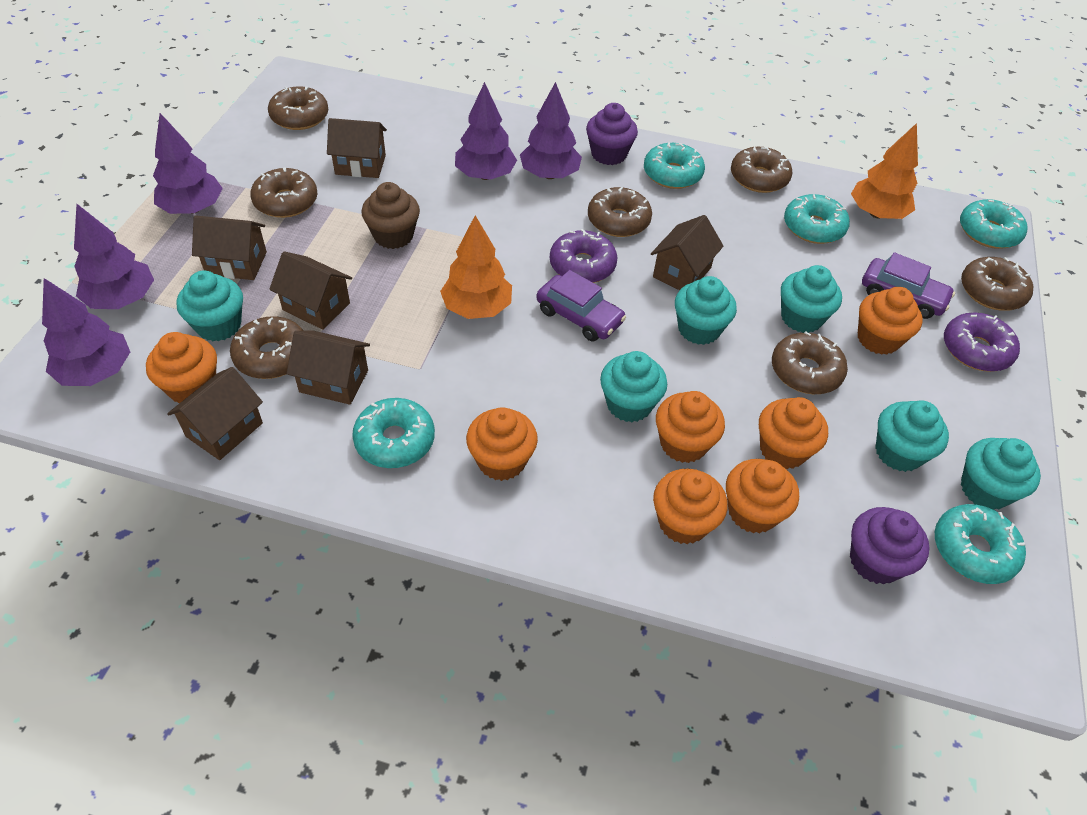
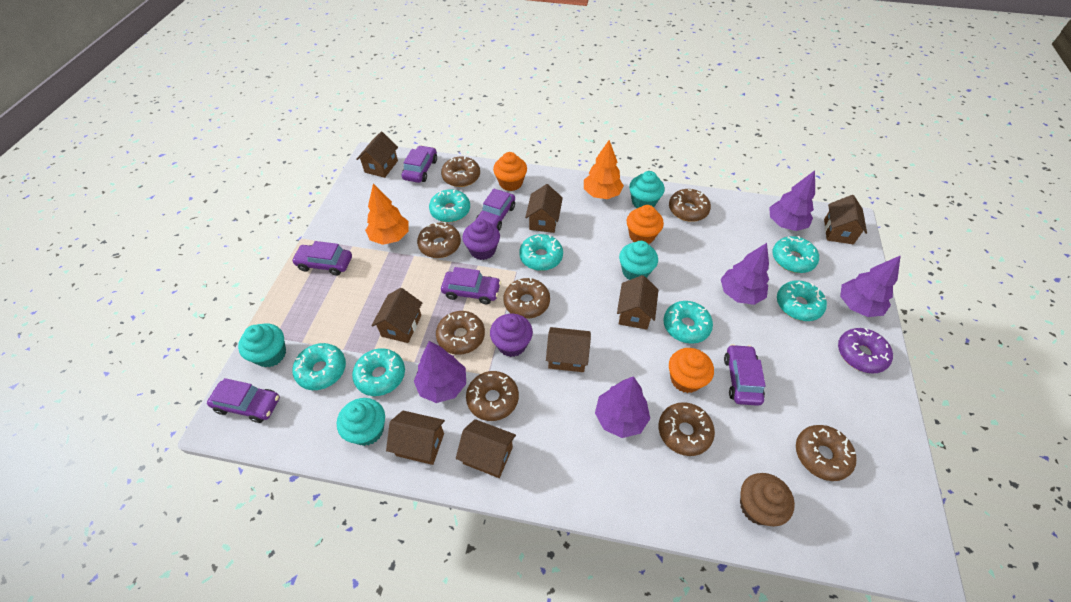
brown donut: 7 -> 8
brown house: 6 -> 8
orange cupcake: 7 -> 3
purple car: 2 -> 6
purple donut: 2 -> 1
turquoise cupcake: 6 -> 4
turquoise donut: 5 -> 7

